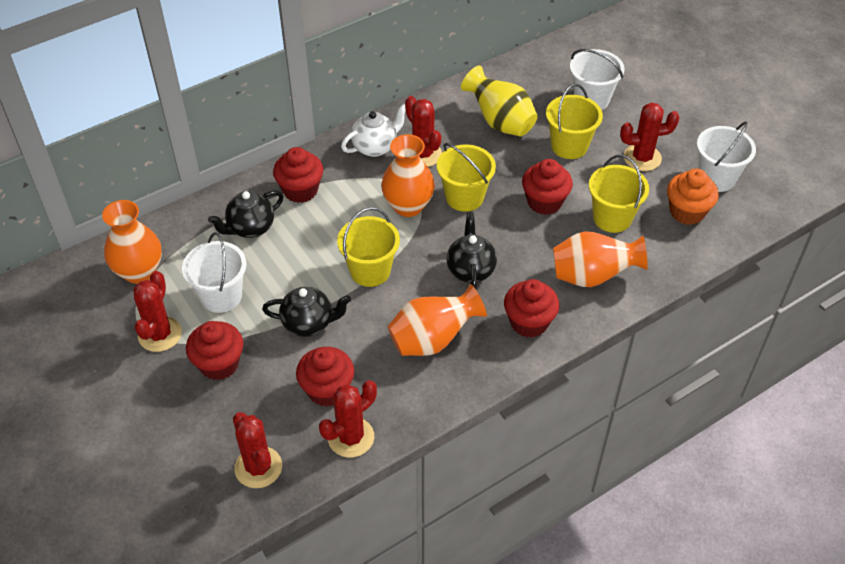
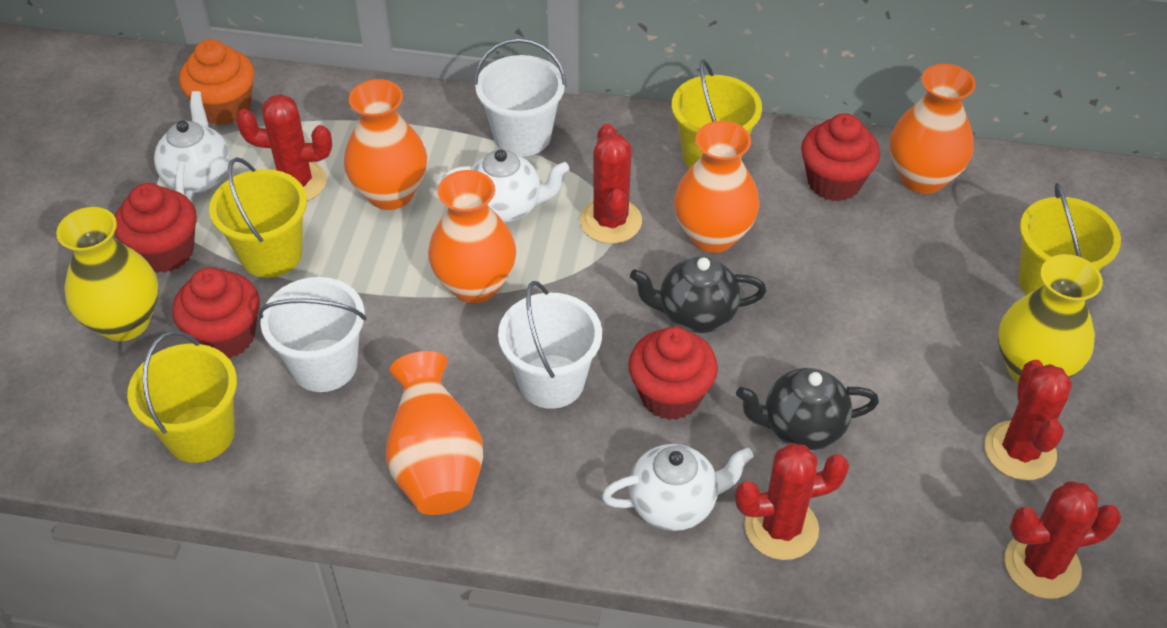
black teapot: 3 -> 2
orange vase: 4 -> 5
red cupcake: 5 -> 4
white teapot: 1 -> 3
yellow vase: 1 -> 2

